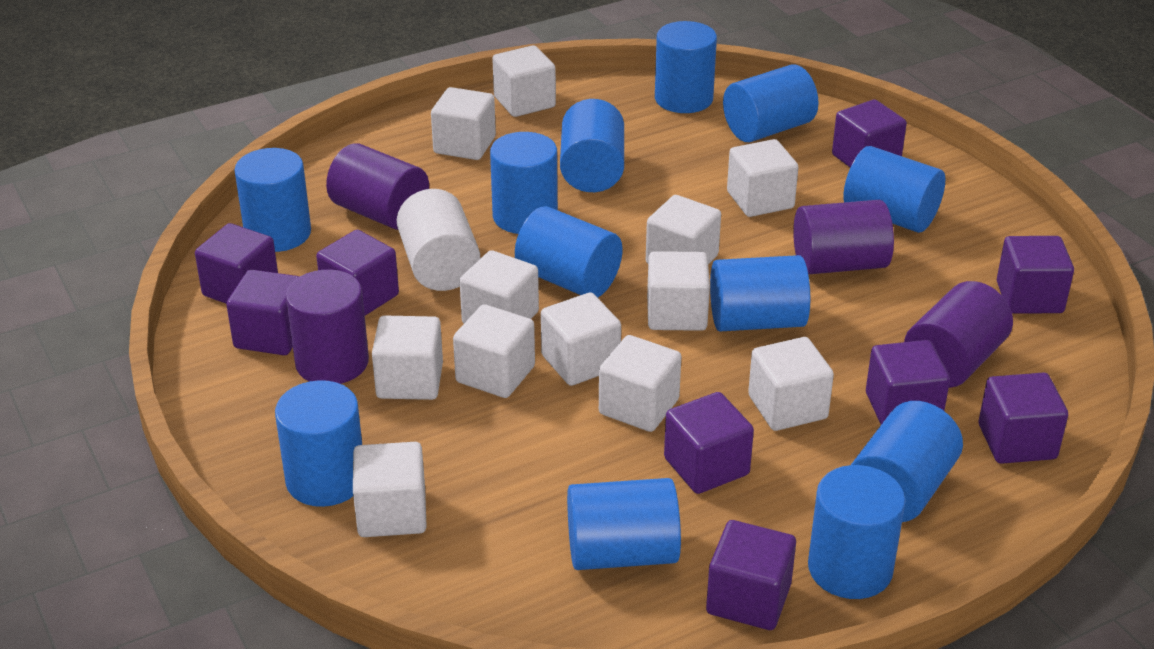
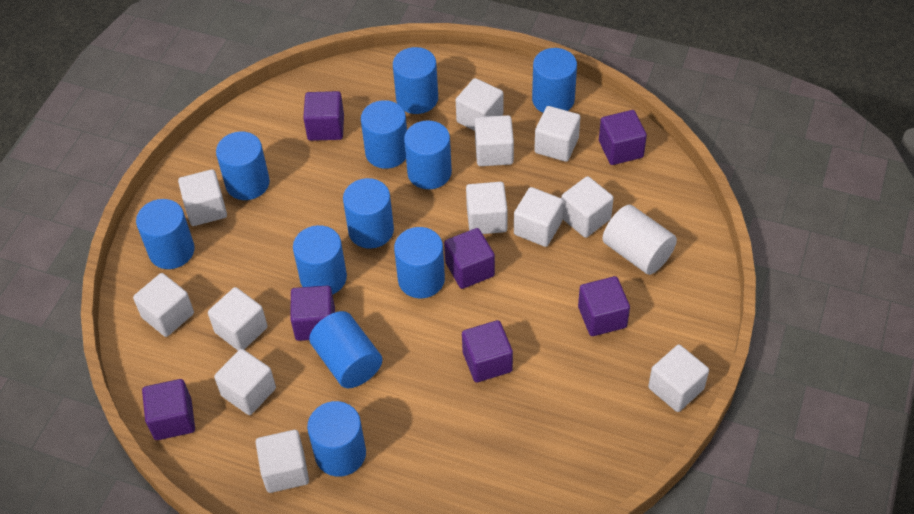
blue cylinder: 12 -> 11
purple cube: 9 -> 7
purple cylinder: 4 -> 0

